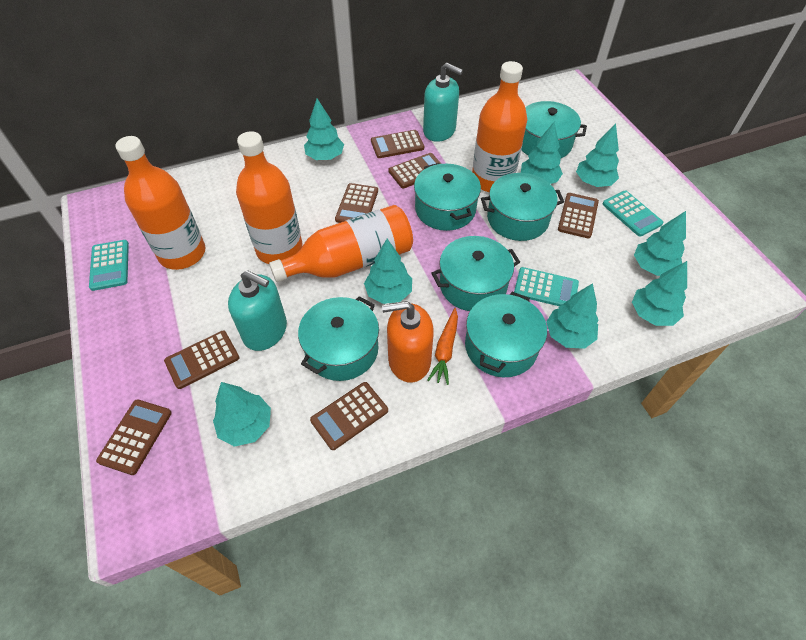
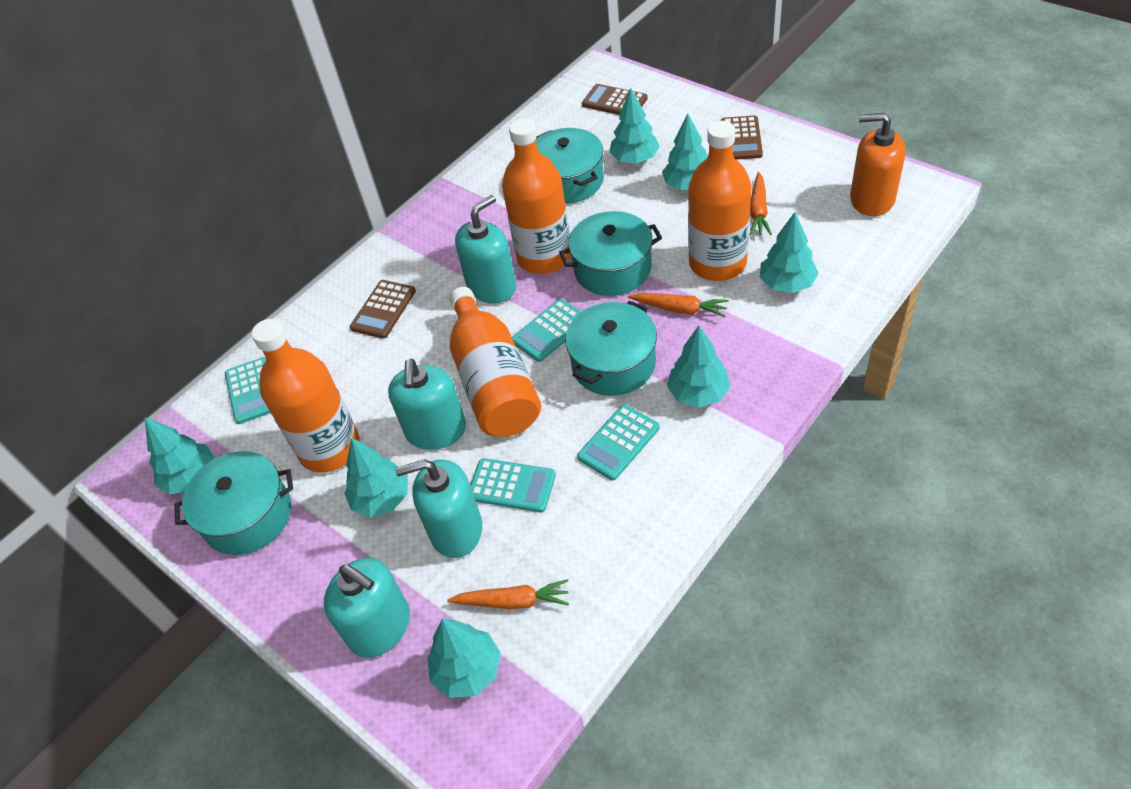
brown calculator: 7 -> 3
orange carrot: 1 -> 3
turquoise calculator: 3 -> 4
turquoise pot: 6 -> 4
turquoise soap dispenser: 2 -> 4
turquoise tree: 8 -> 7

